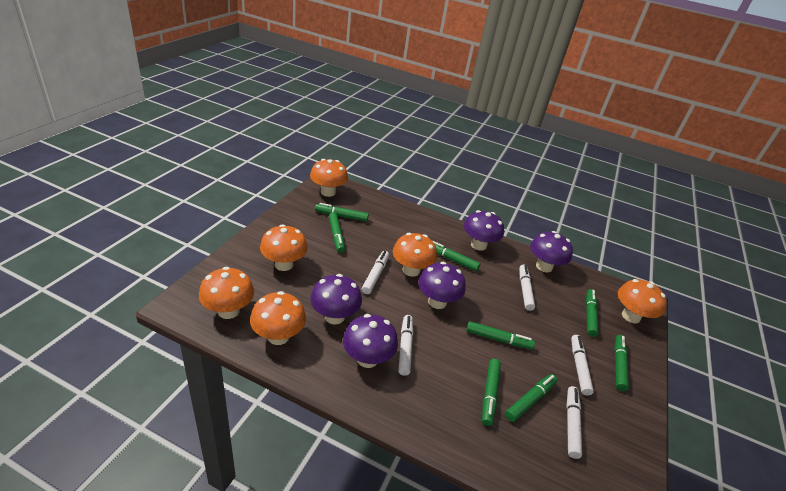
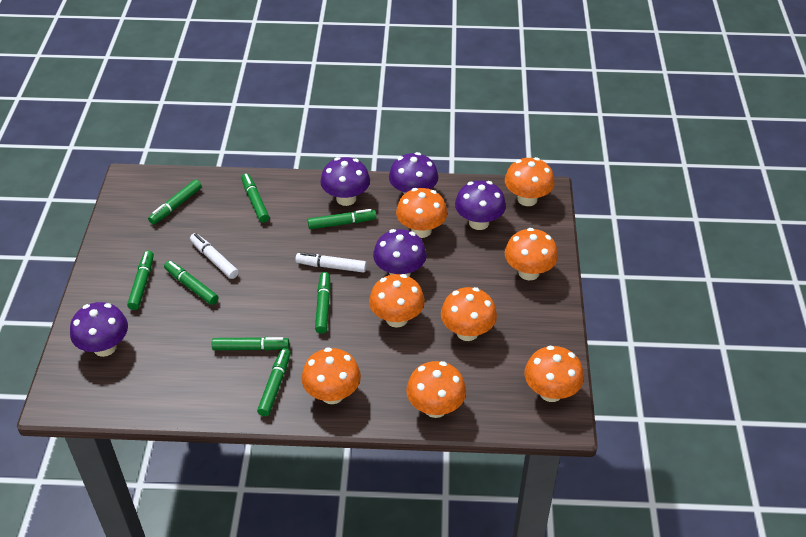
orange mushroom: 6 -> 8
white marker: 5 -> 2

